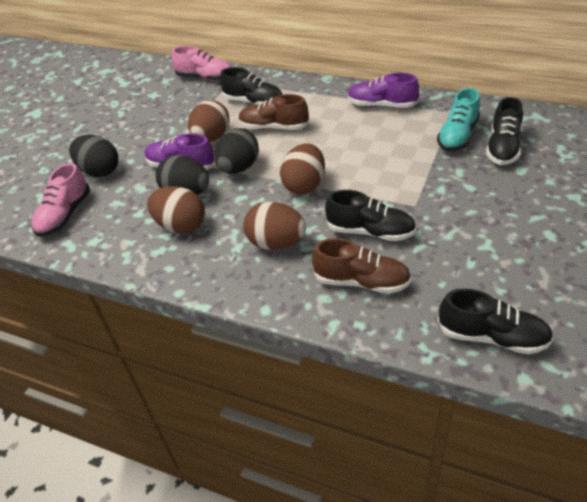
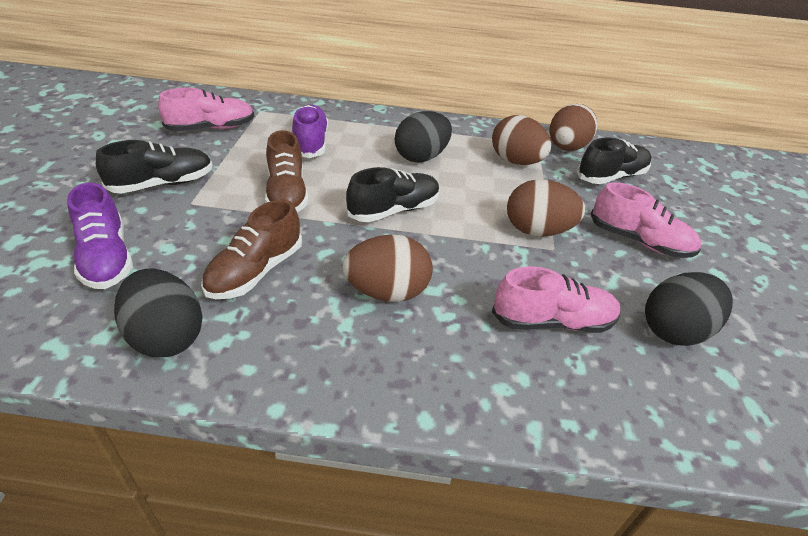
black shoe: 4 -> 3
pink shoe: 2 -> 3
turquoise shoe: 1 -> 0

